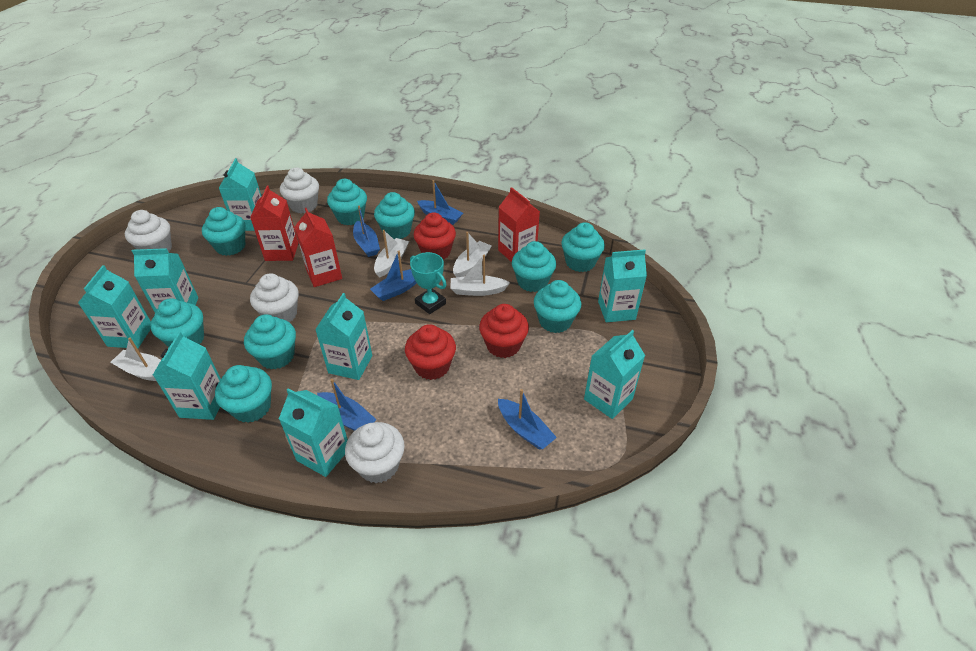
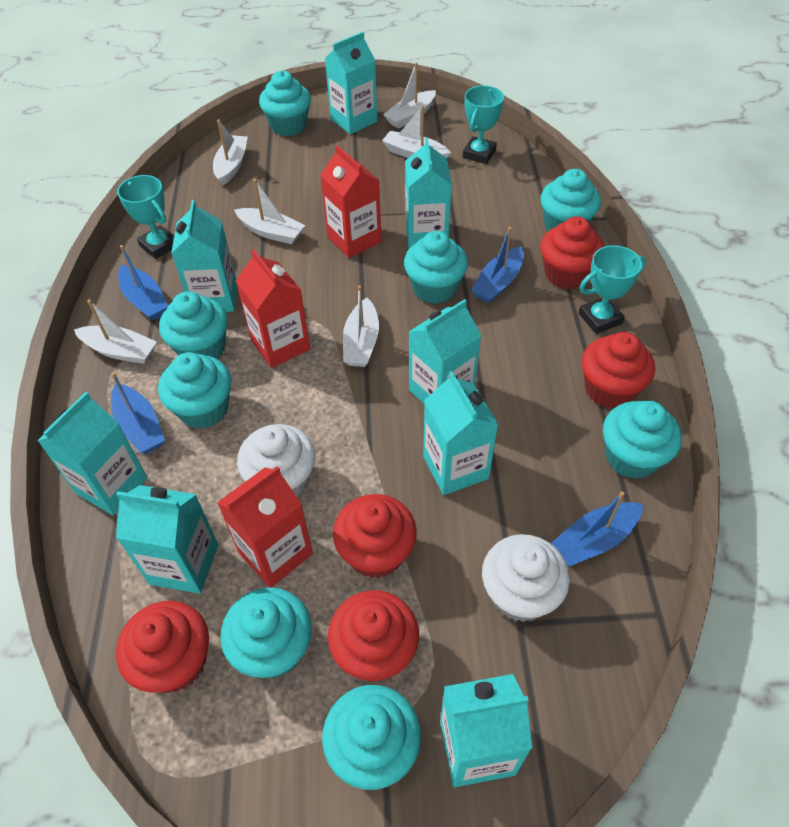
blue boat: 5 -> 4
red cupcake: 3 -> 5
turquoise cupcake: 9 -> 8
turquoise trophy: 1 -> 3
white boat: 4 -> 6
white cupcake: 4 -> 2

